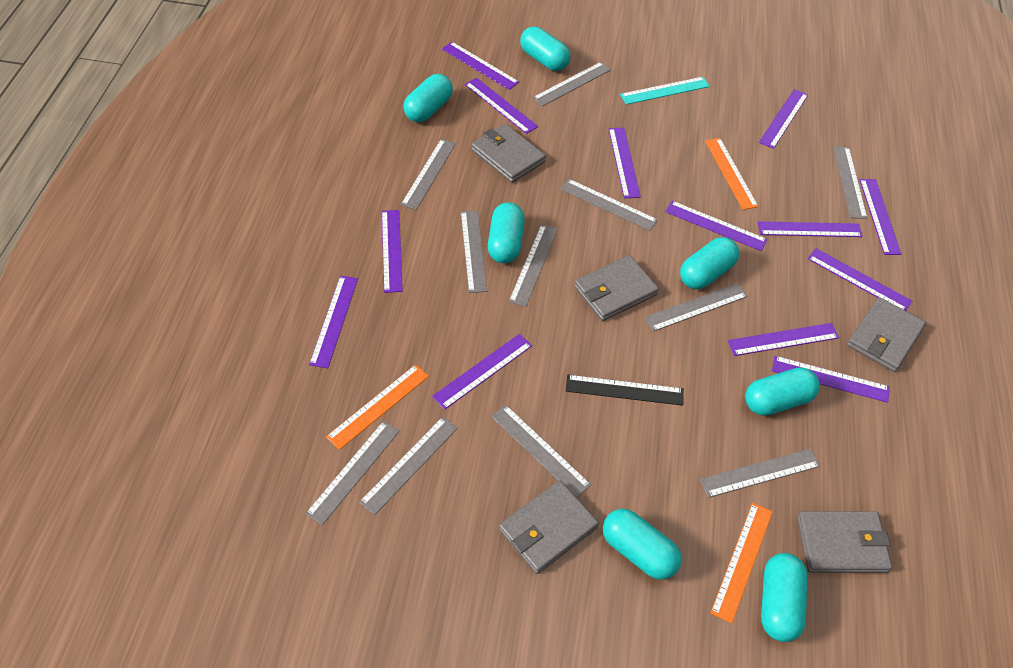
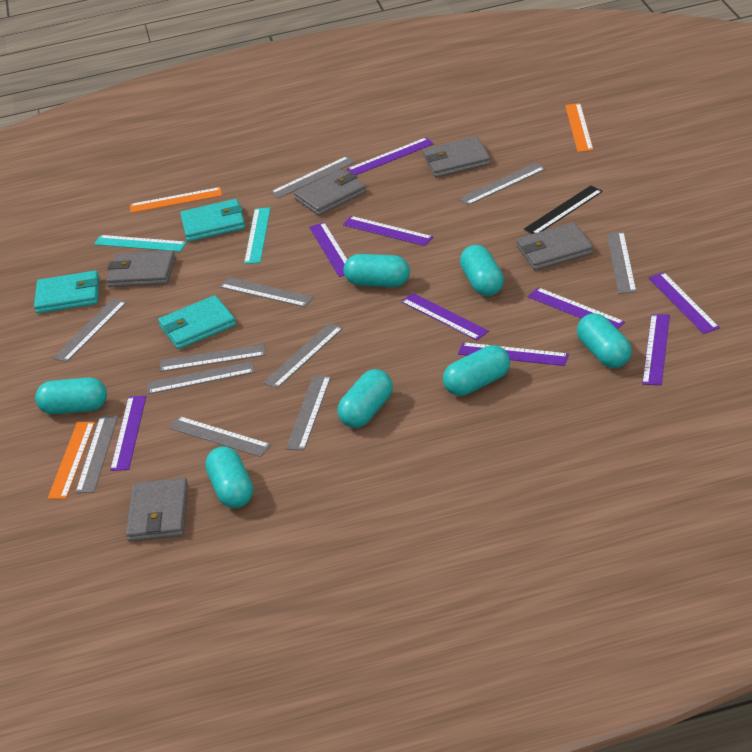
purple ruler: 13 -> 9
turquoise ruler: 1 -> 2
turquoise wallet: 0 -> 3

